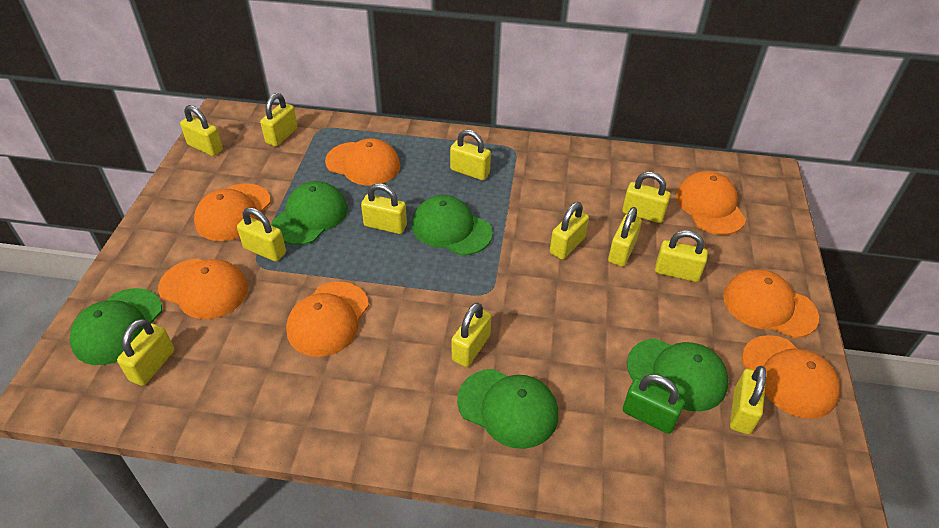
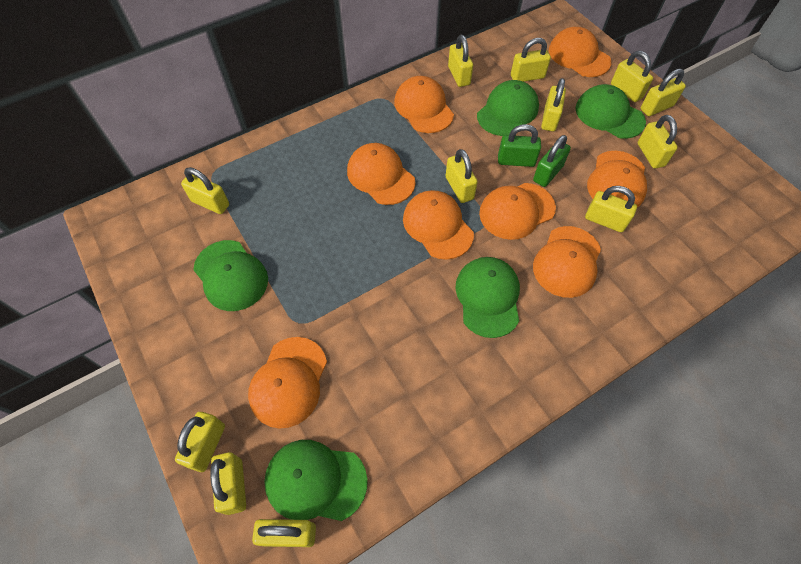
green padlock: 1 -> 2
orange cap: 7 -> 8

